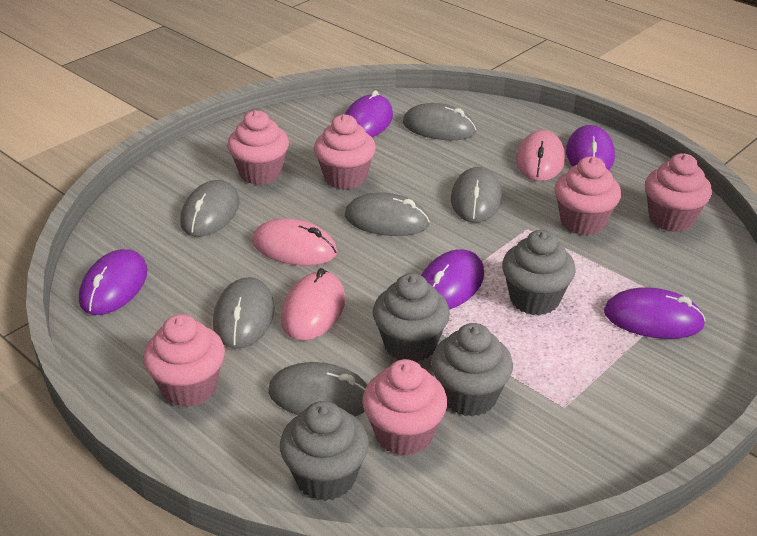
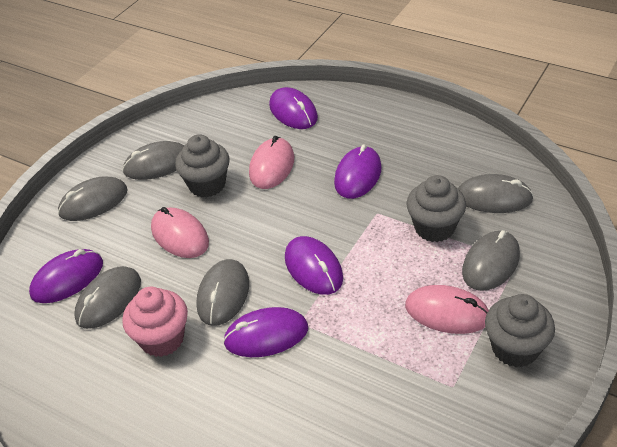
grey cupcake: 4 -> 3
pink cupcake: 6 -> 1

